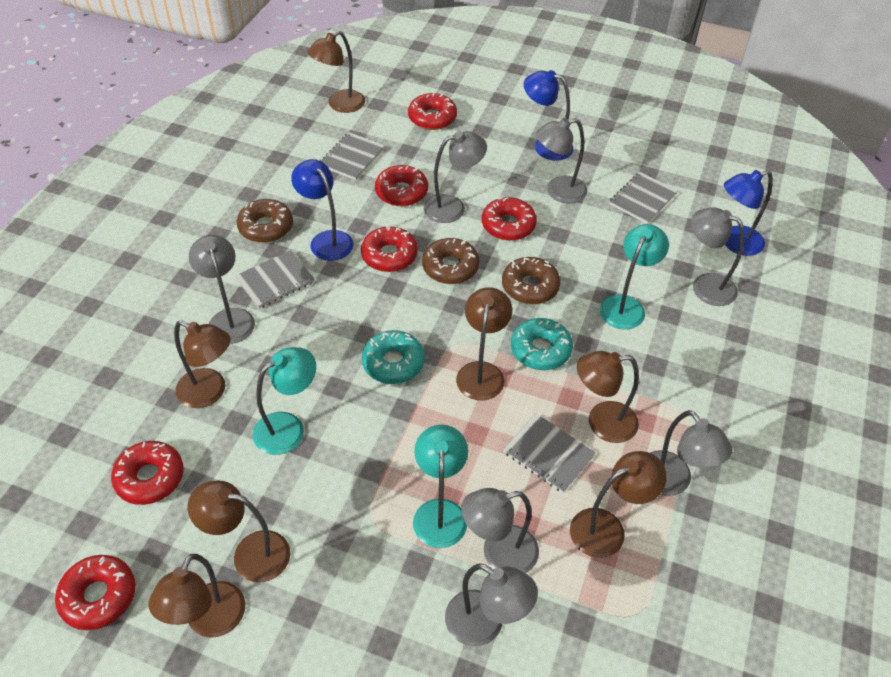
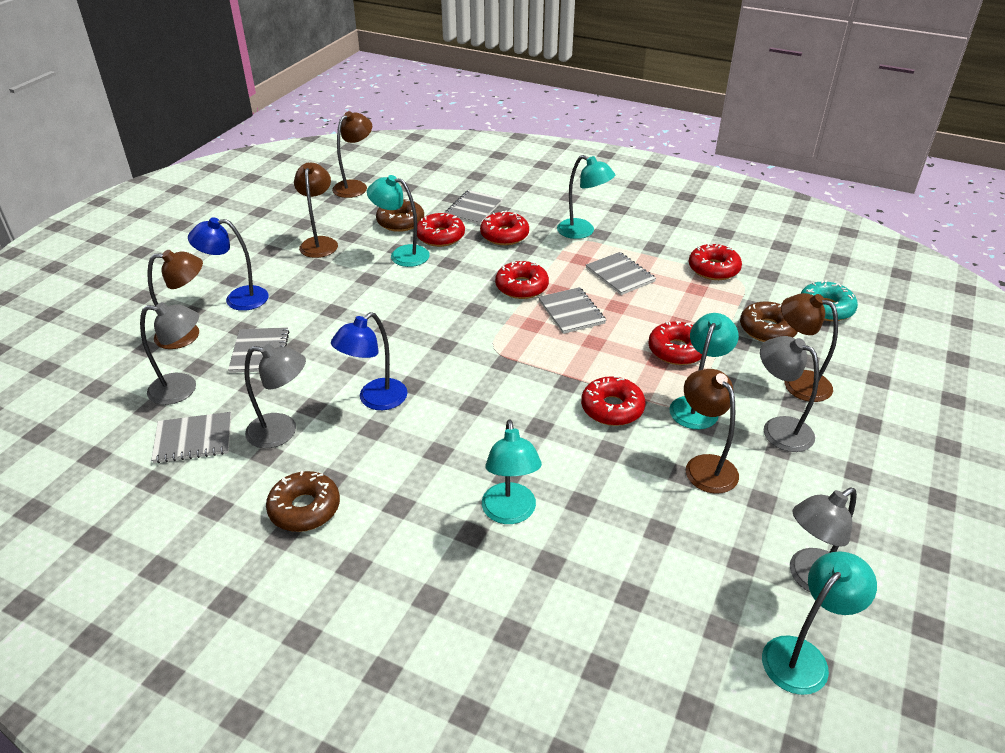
blue lamp: 3 -> 2
brown lamp: 7 -> 5
grey lamp: 7 -> 4
grey notebook: 4 -> 5
turquoise donut: 2 -> 1
turquoise lamp: 3 -> 5

